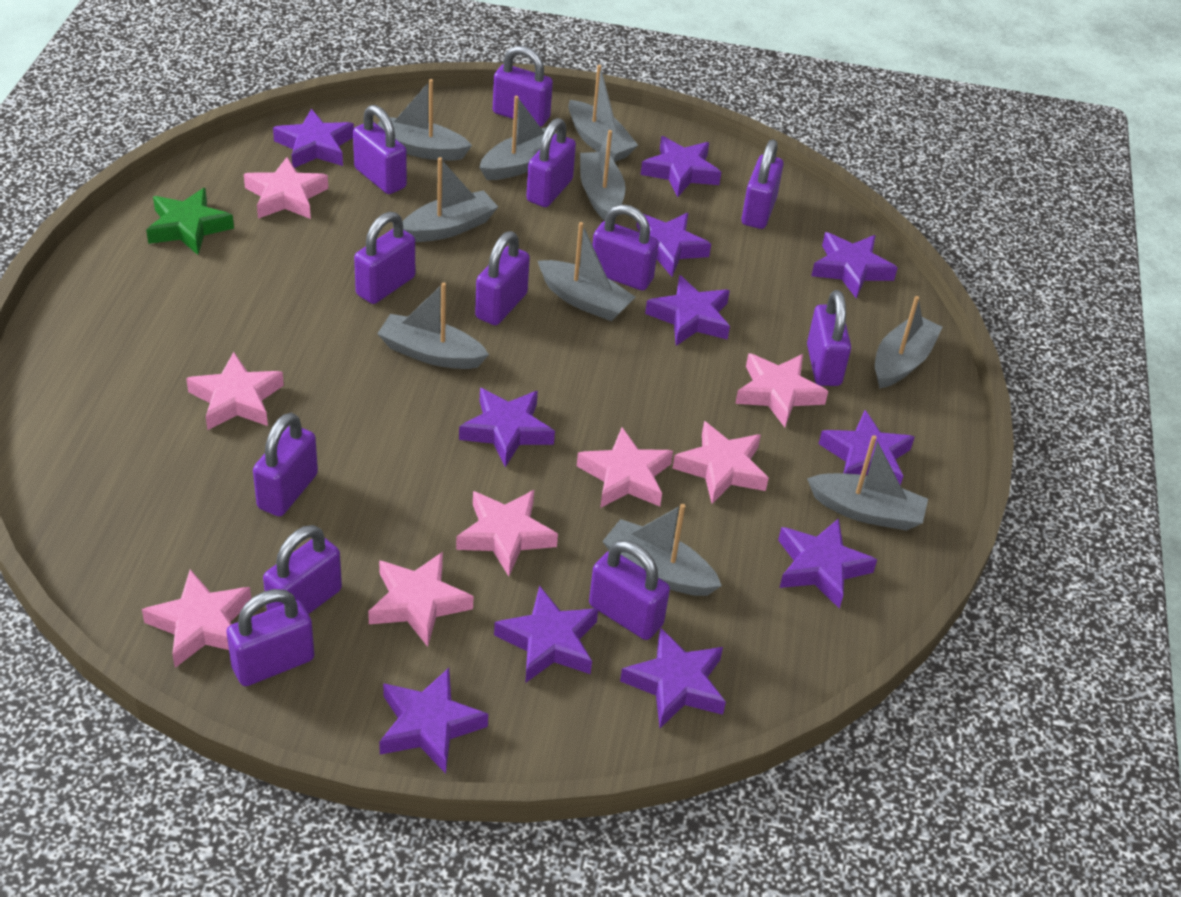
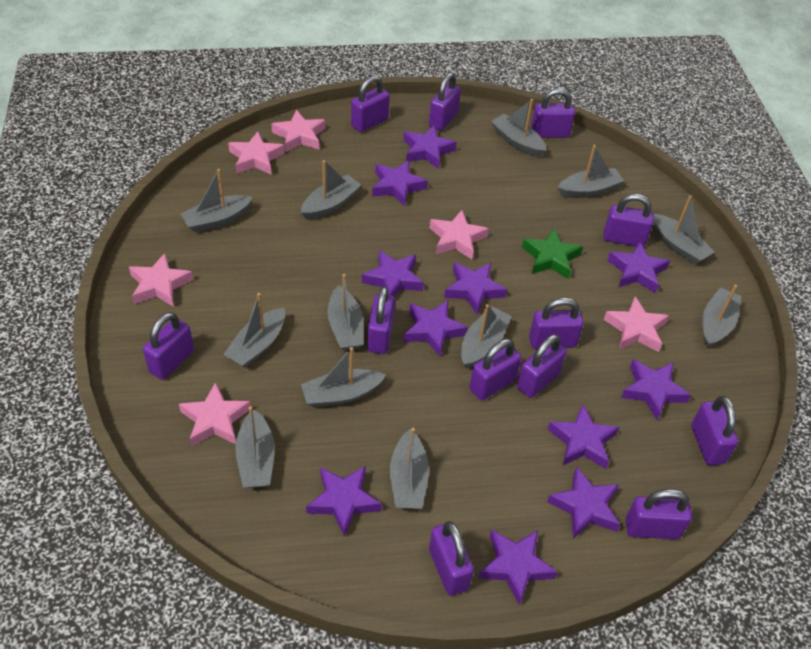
grey boat: 10 -> 12
pink star: 8 -> 6

